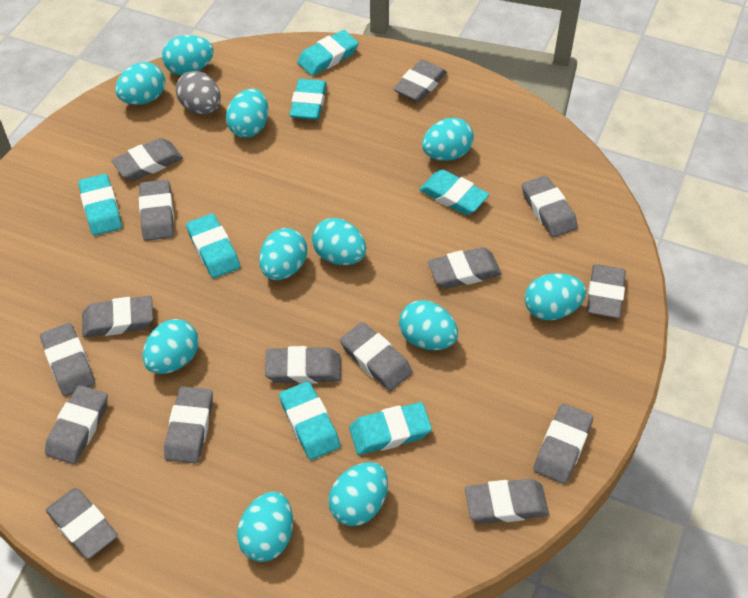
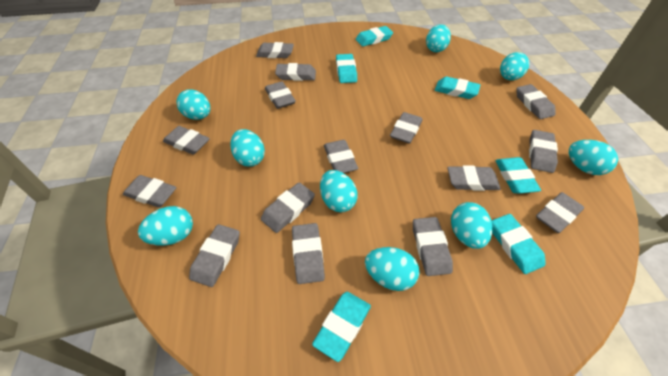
grey egg: 1 -> 0
turquoise egg: 11 -> 9
turquoise eraser: 7 -> 6

